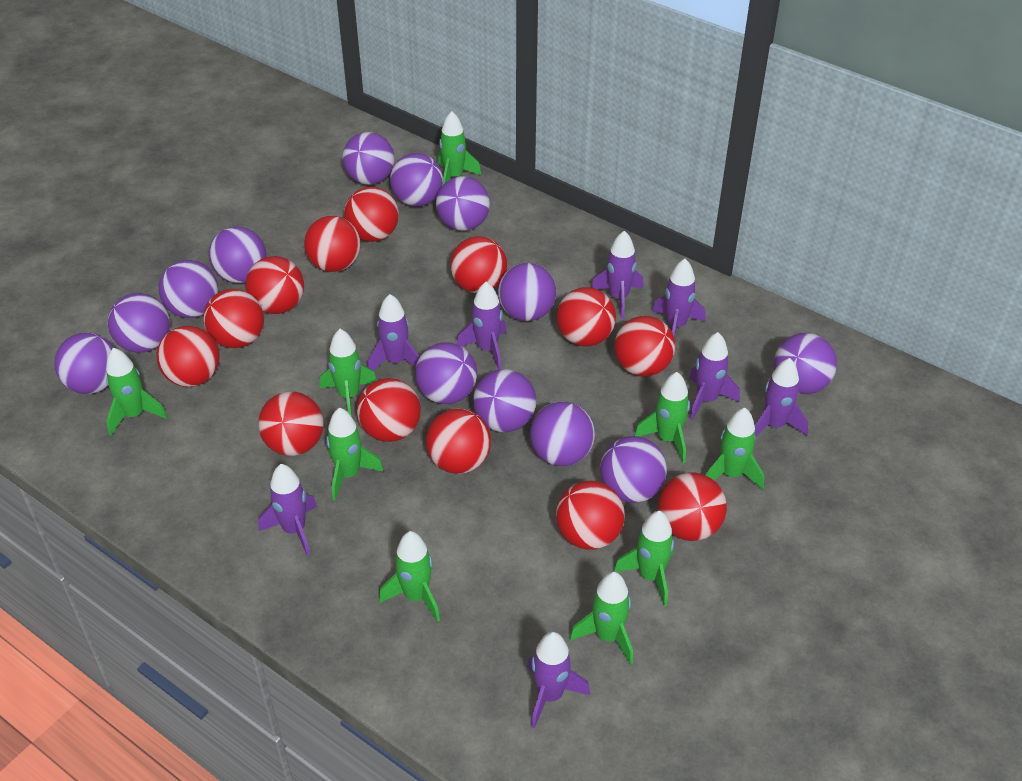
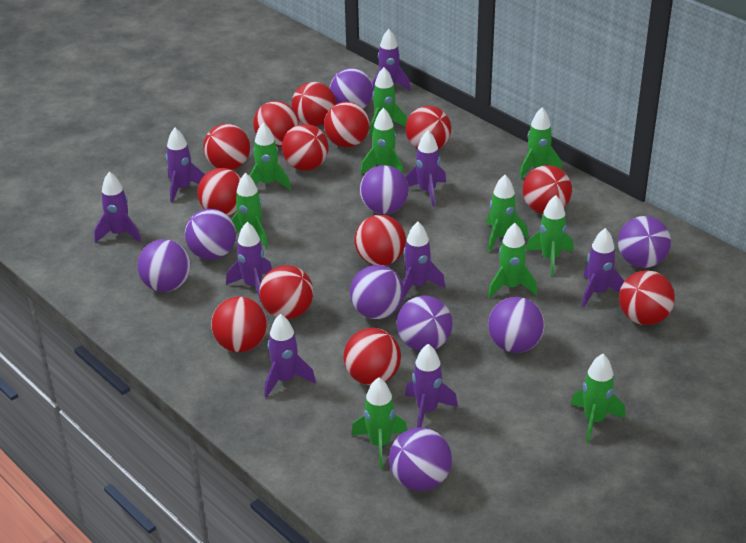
green rocket: 9 -> 10
purple ball: 13 -> 9
purple rocket: 8 -> 9

